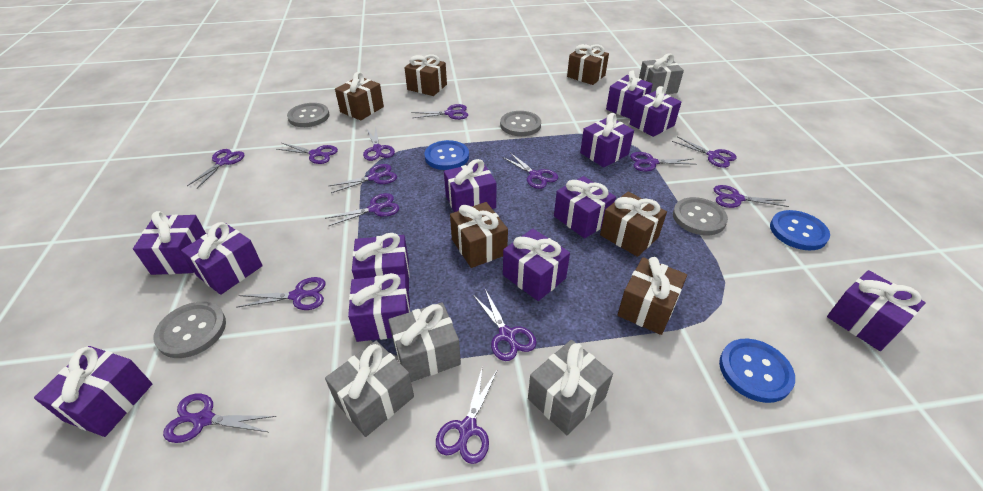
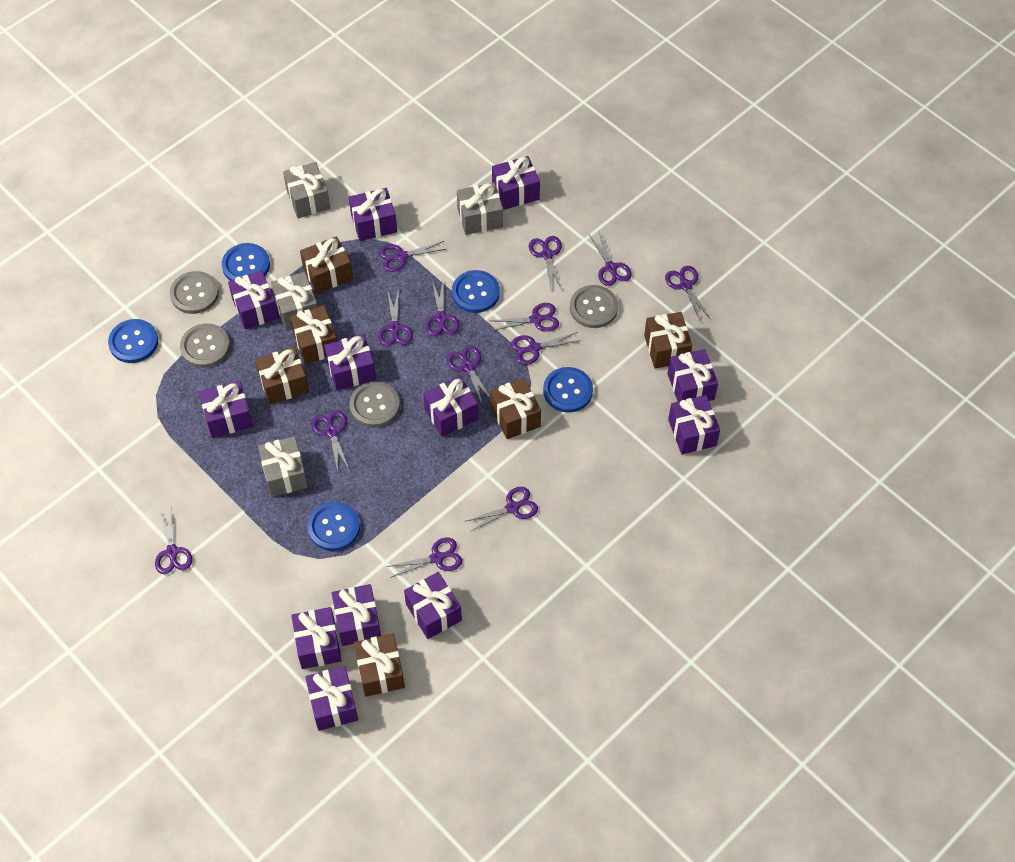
blue button: 3 -> 5
purple scissors: 14 -> 13

